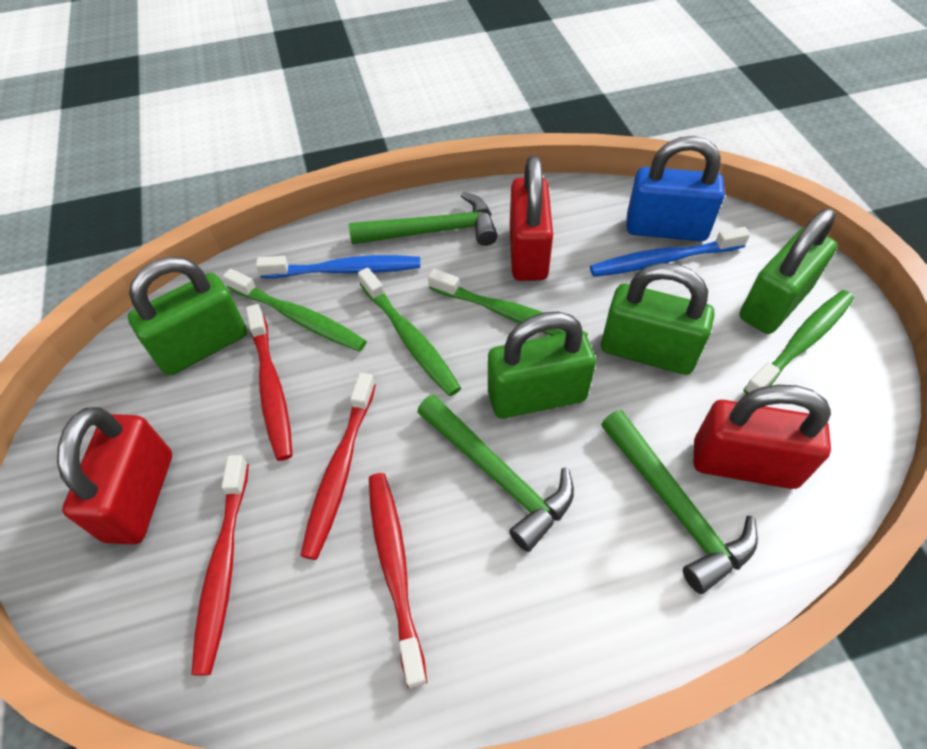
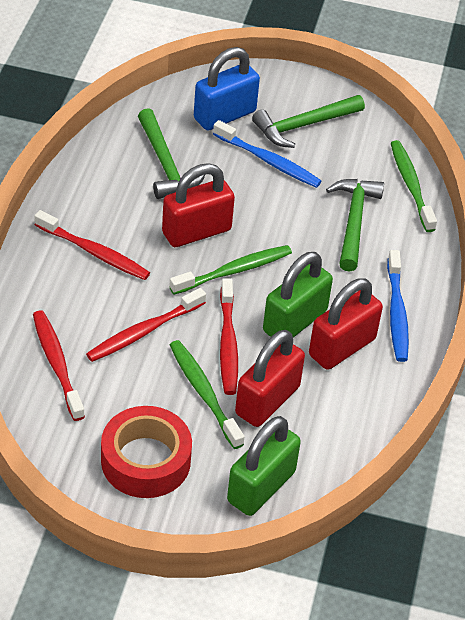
green padlock: 4 -> 2
green toothbrush: 4 -> 3
red tape: 0 -> 1

